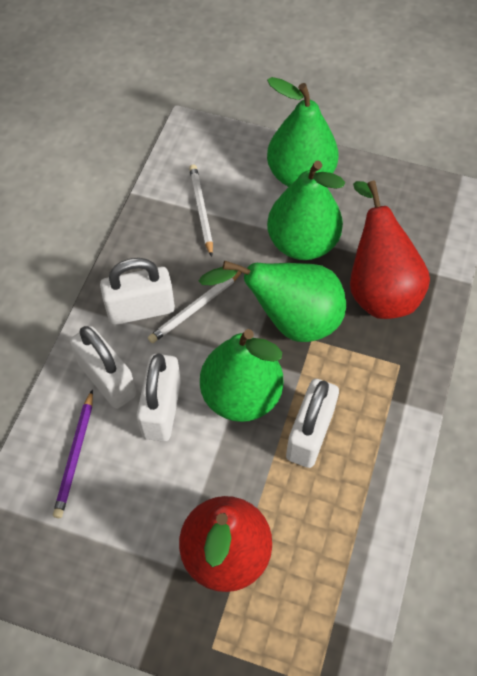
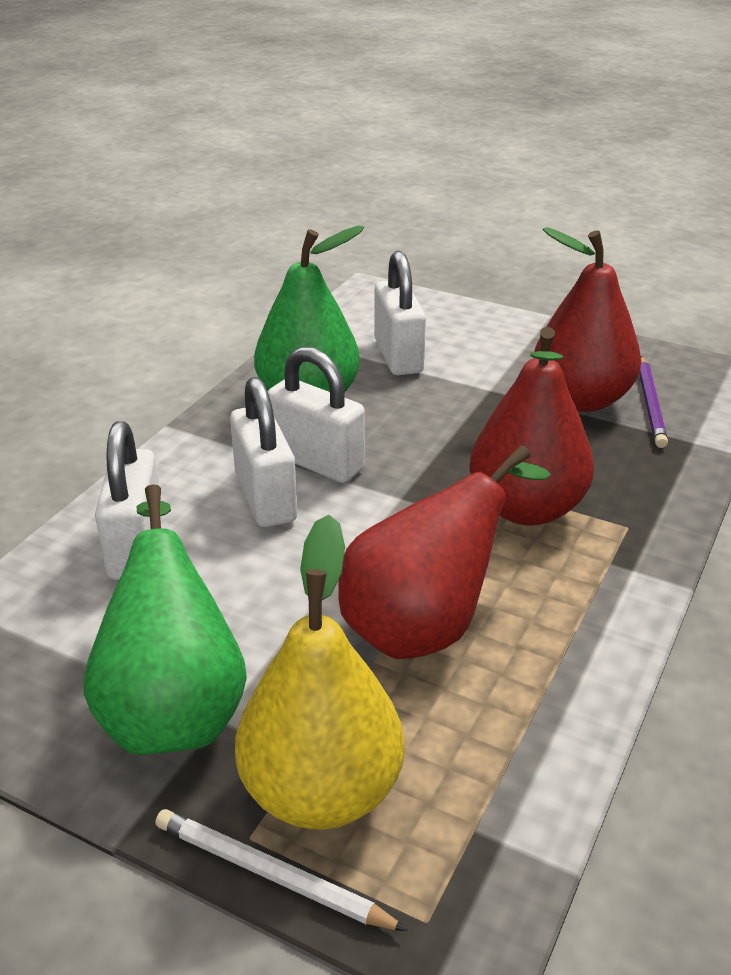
green pear: 4 -> 2
red pear: 2 -> 3
white pencil: 2 -> 1
yellow pear: 0 -> 1

